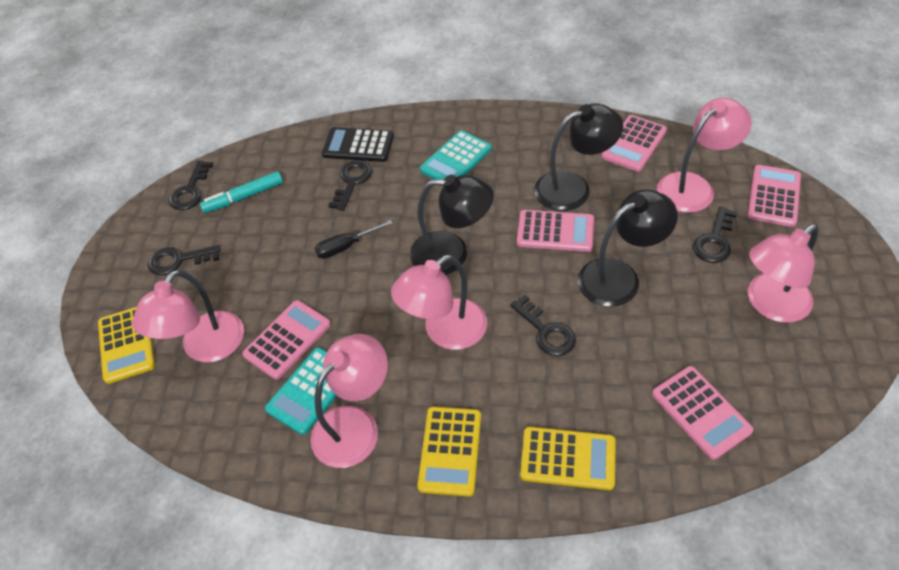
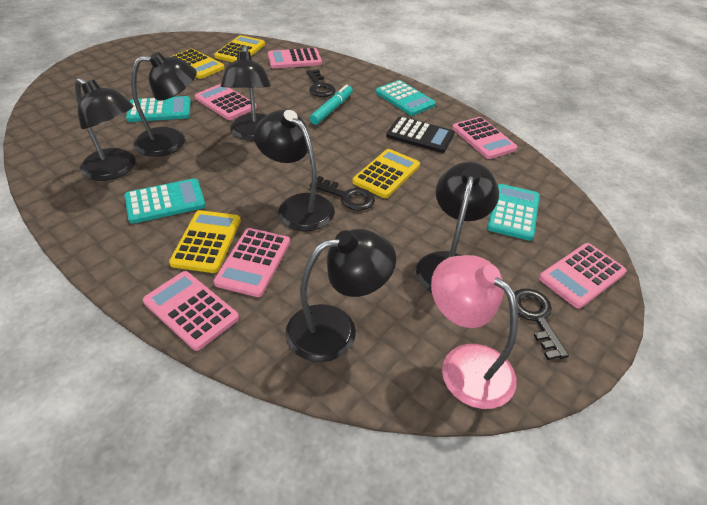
black key: 5 -> 3
black lamp: 3 -> 6
black screwdriver: 1 -> 0
pink calculator: 5 -> 6
pink lamp: 5 -> 1
turquoise calculator: 2 -> 4
yellow calculator: 3 -> 4

